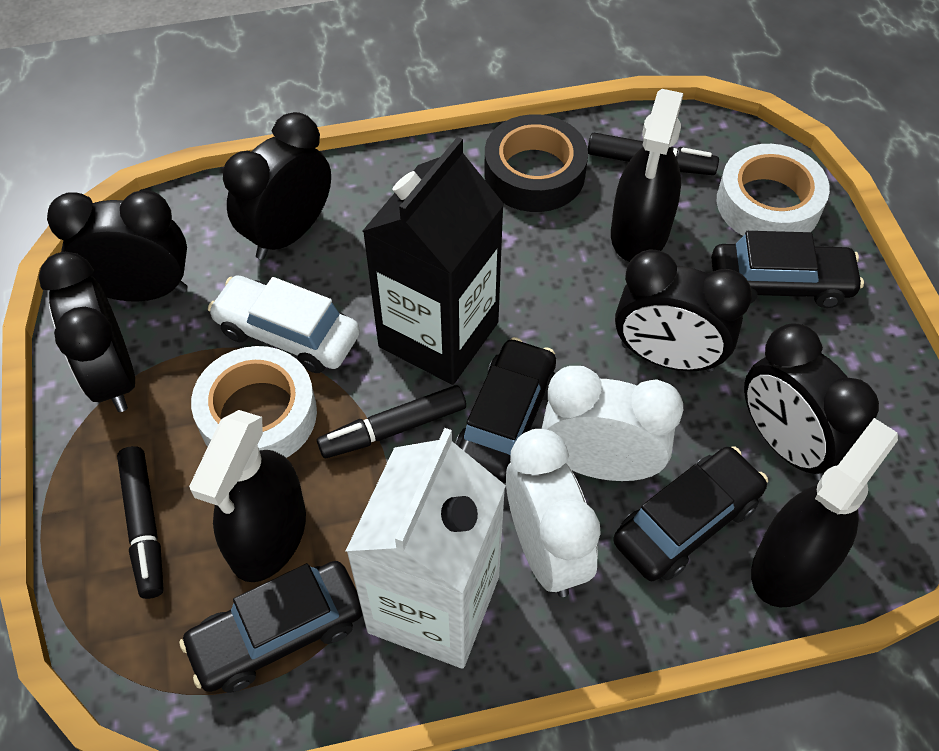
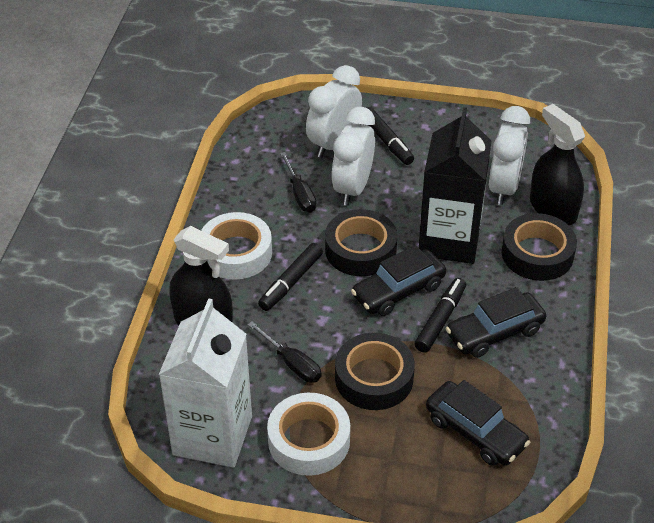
black car: 4 -> 3
black clock: 5 -> 0
black screwdriver: 0 -> 2
black spray bottle: 3 -> 2
black tape: 1 -> 3
white car: 1 -> 0
white clock: 2 -> 3

